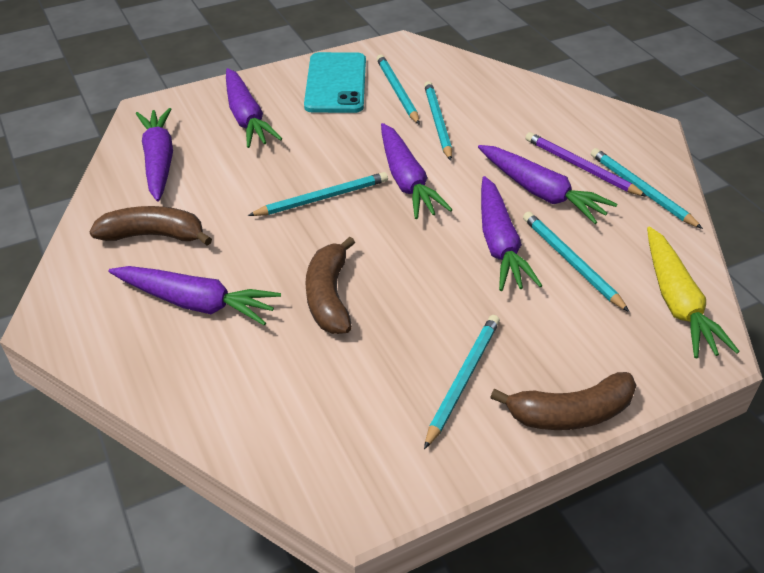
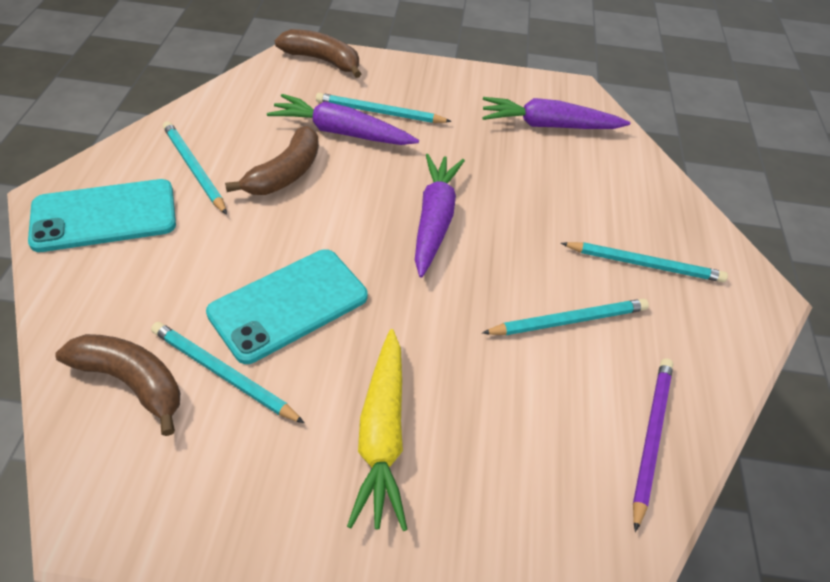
purple carrot: 6 -> 3
turquoise pencil: 6 -> 5
turquoise phone: 1 -> 2

